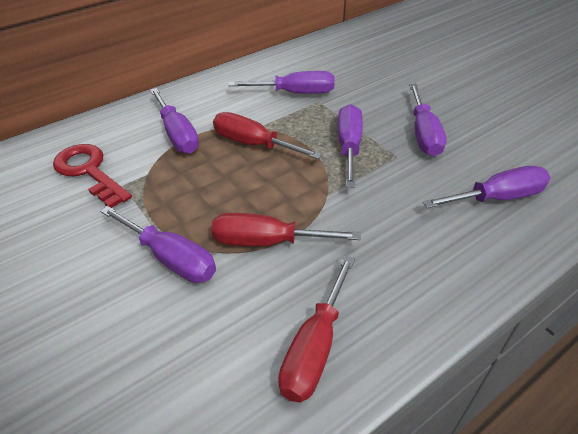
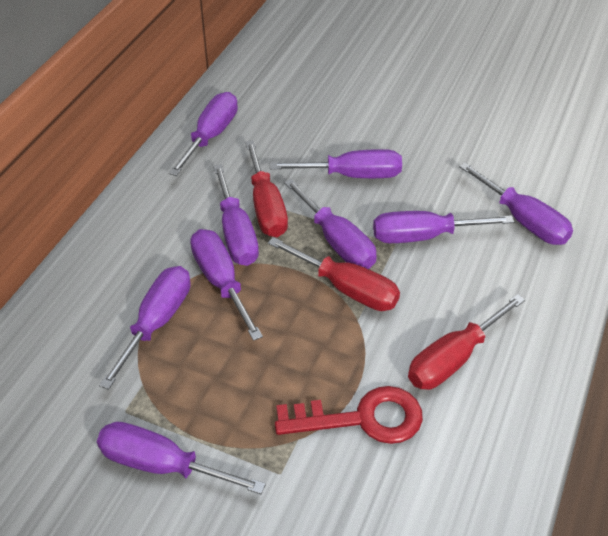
purple screwdriver: 6 -> 9

